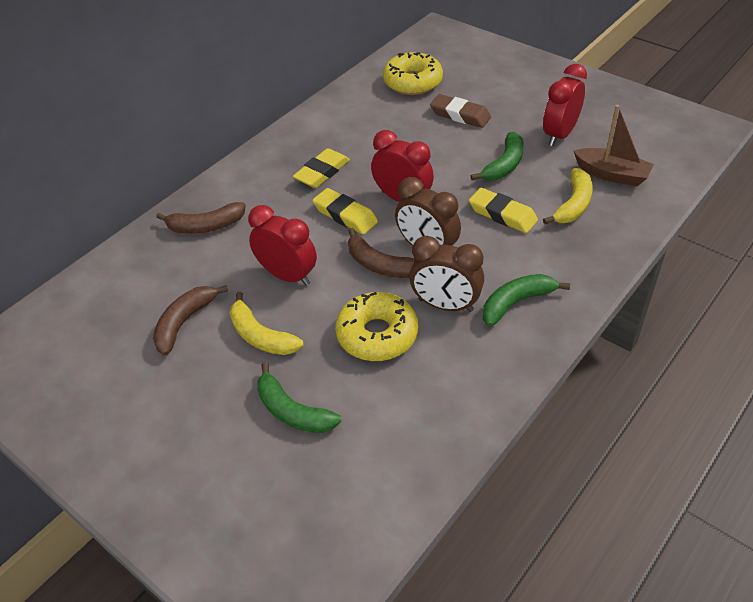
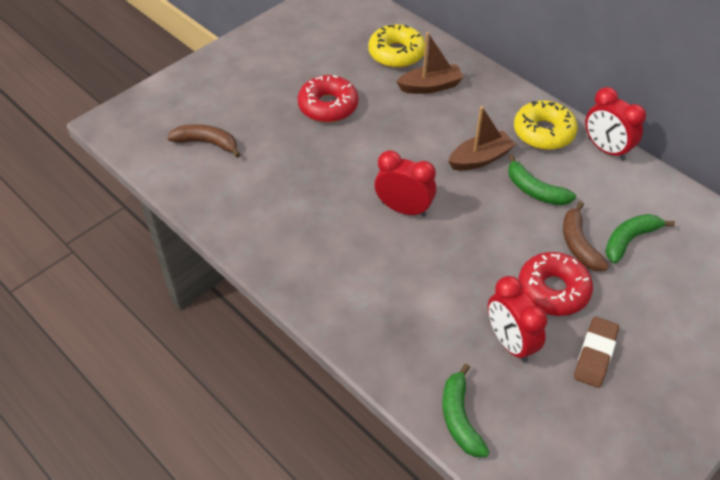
brown banana: 3 -> 2
brown boat: 1 -> 2
brown clock: 2 -> 0
red donut: 0 -> 2
yellow banana: 2 -> 0
yellow eraser: 3 -> 0

